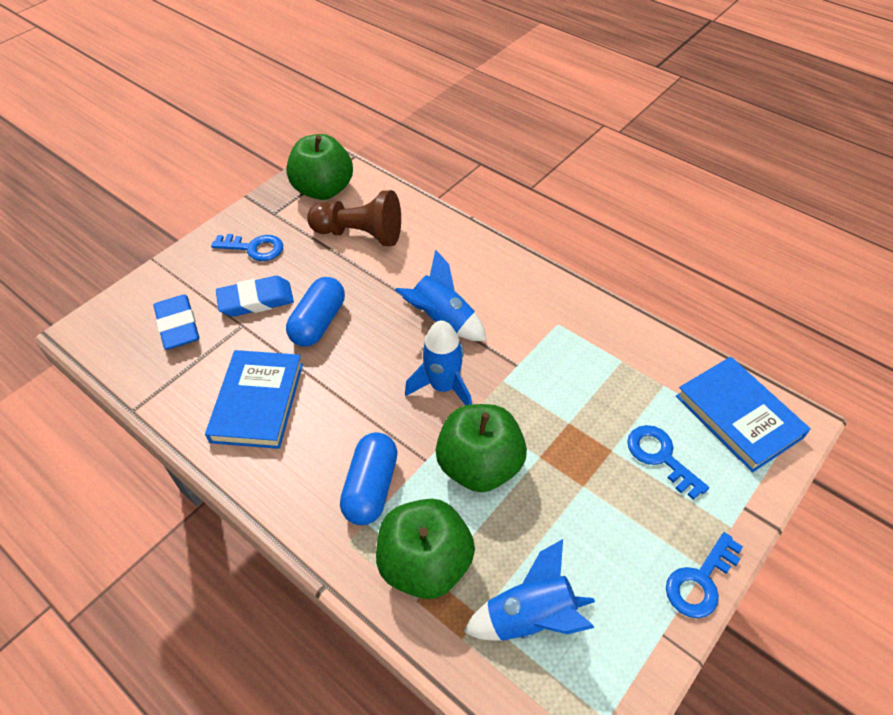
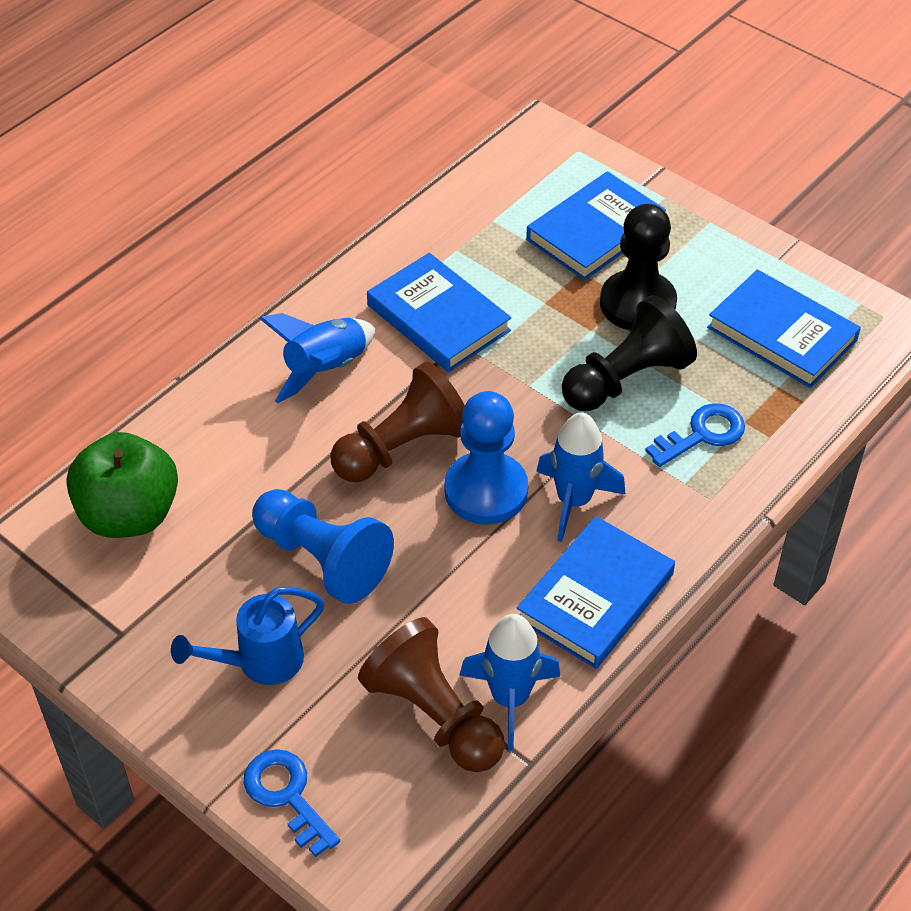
black pawn: 0 -> 2
blue book: 2 -> 4
blue capsule: 2 -> 0
blue eraser: 2 -> 0
blue key: 3 -> 2
blue pawn: 0 -> 2
blue watering can: 0 -> 1
brown pawn: 1 -> 2
green apple: 3 -> 1

